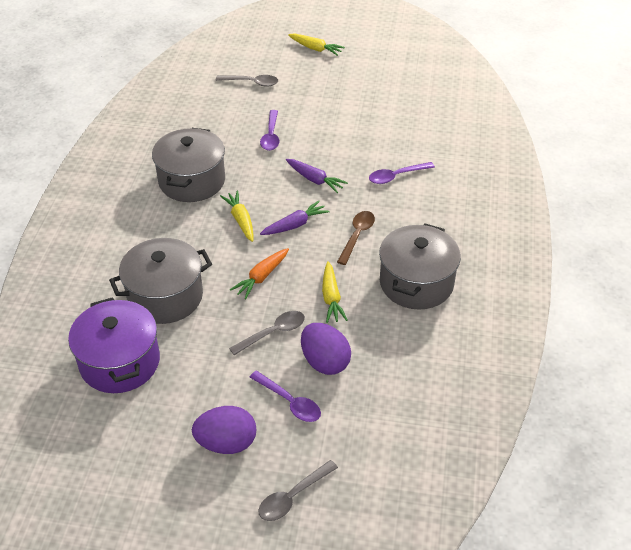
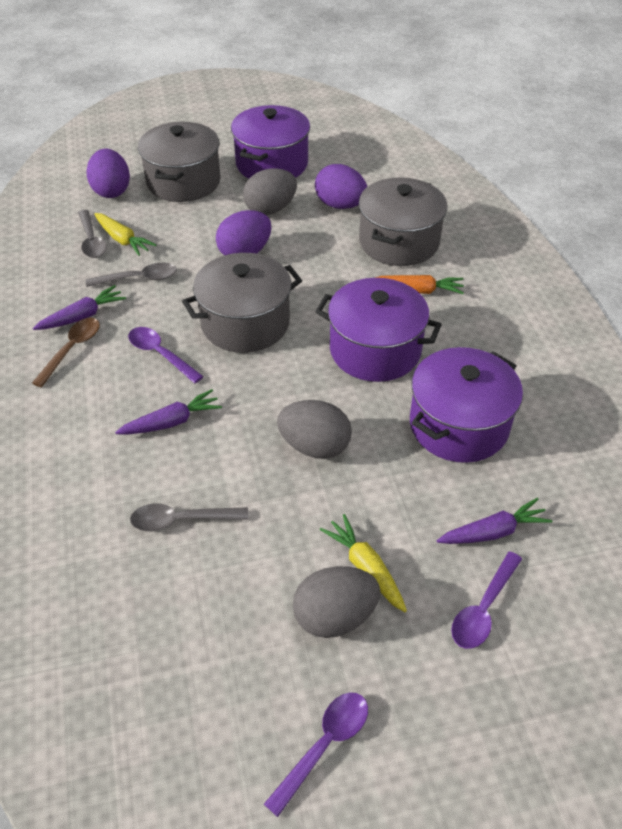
grey egg: 0 -> 3
purple carrot: 2 -> 3
purple egg: 2 -> 3
purple pot: 1 -> 3
yellow carrot: 3 -> 2

